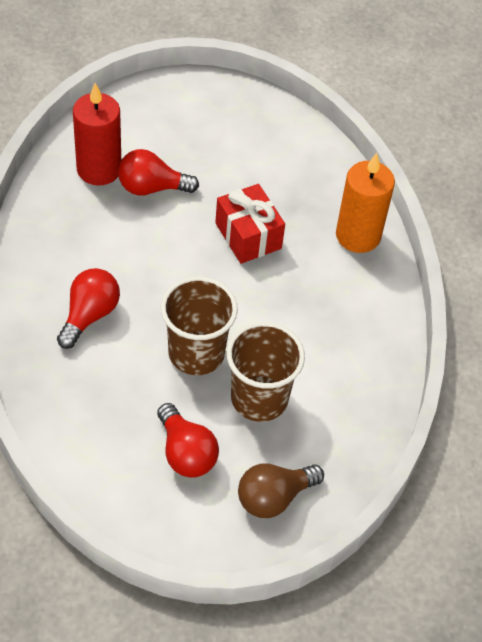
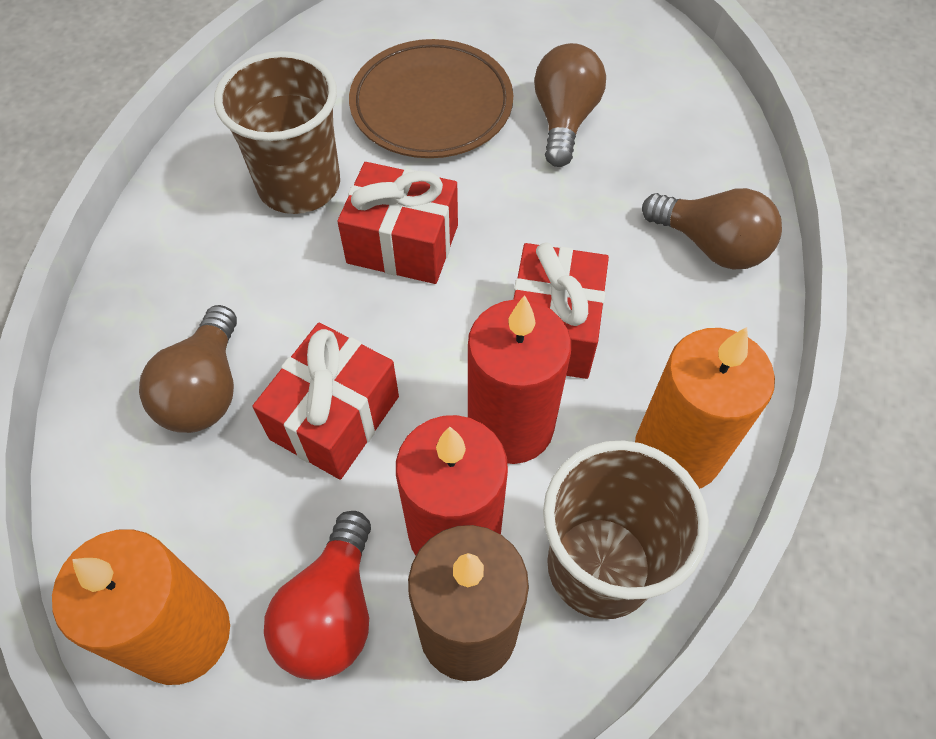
brown candle: 0 -> 1
brown light bulb: 1 -> 3
brown plate: 0 -> 1
orange candle: 1 -> 2
red candle: 1 -> 2
red gift: 1 -> 3
red light bulb: 3 -> 1

